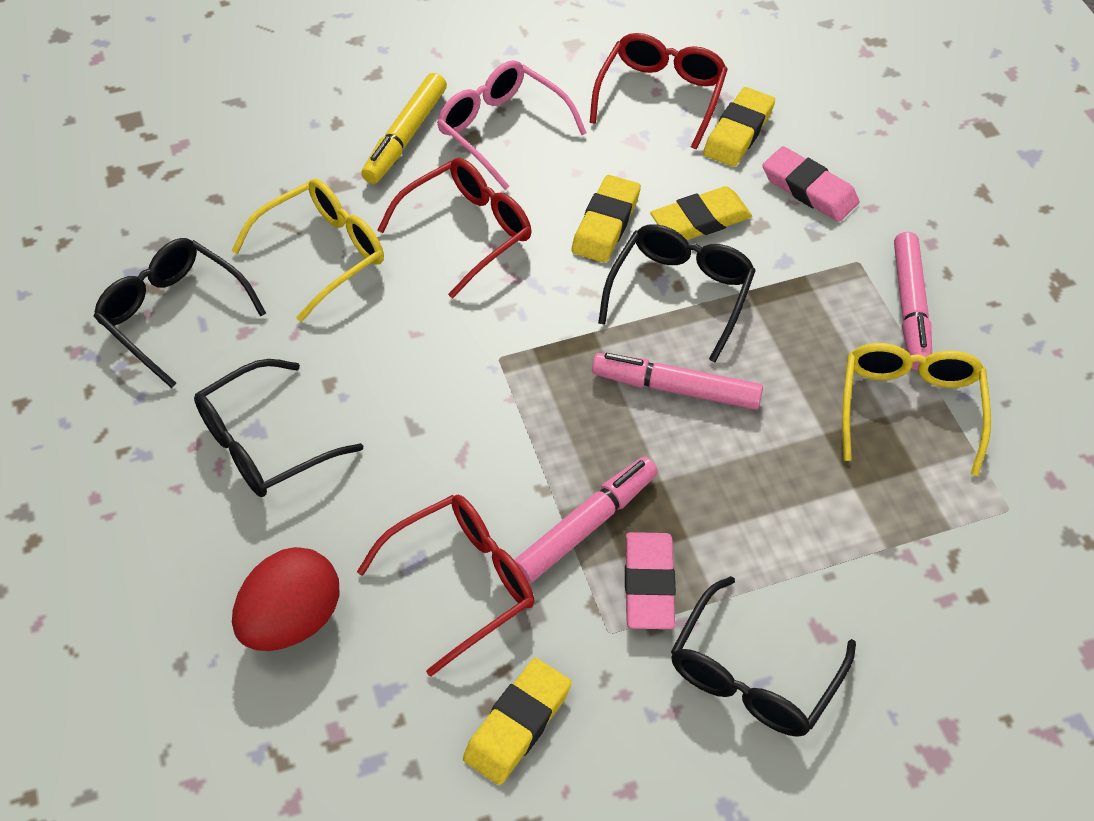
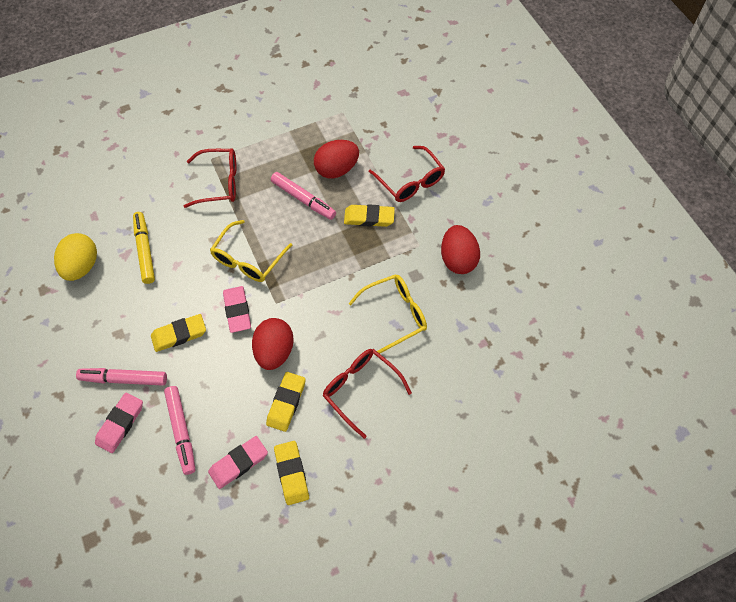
black glasses: 4 -> 0
pink eraser: 2 -> 3
pink glasses: 1 -> 0
red egg: 1 -> 3
yellow egg: 0 -> 1

